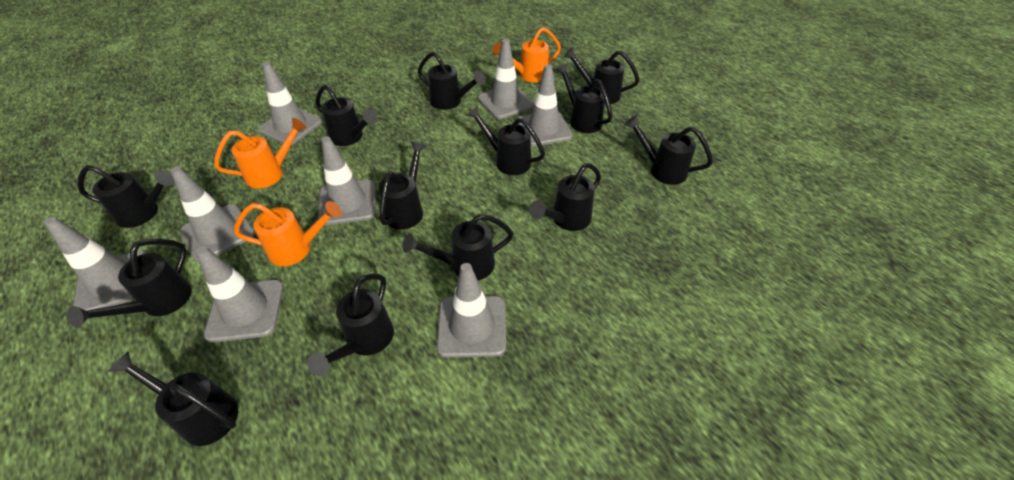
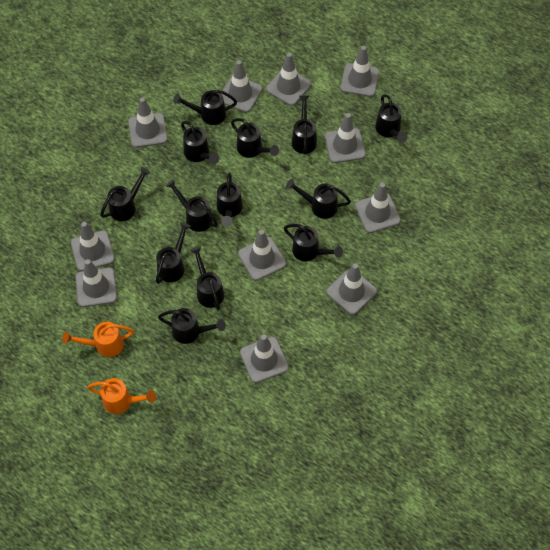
grey traffic cone: 8 -> 11
orange watering can: 3 -> 2

